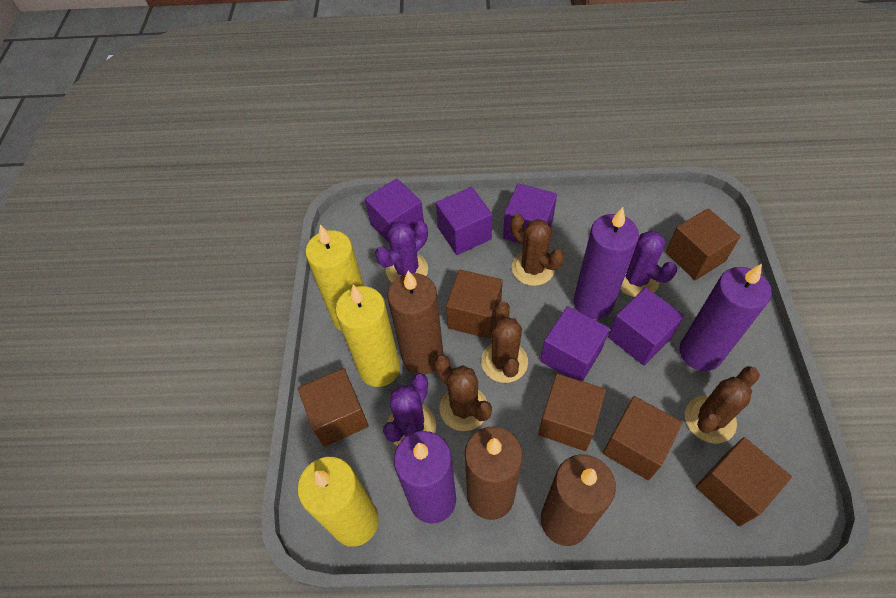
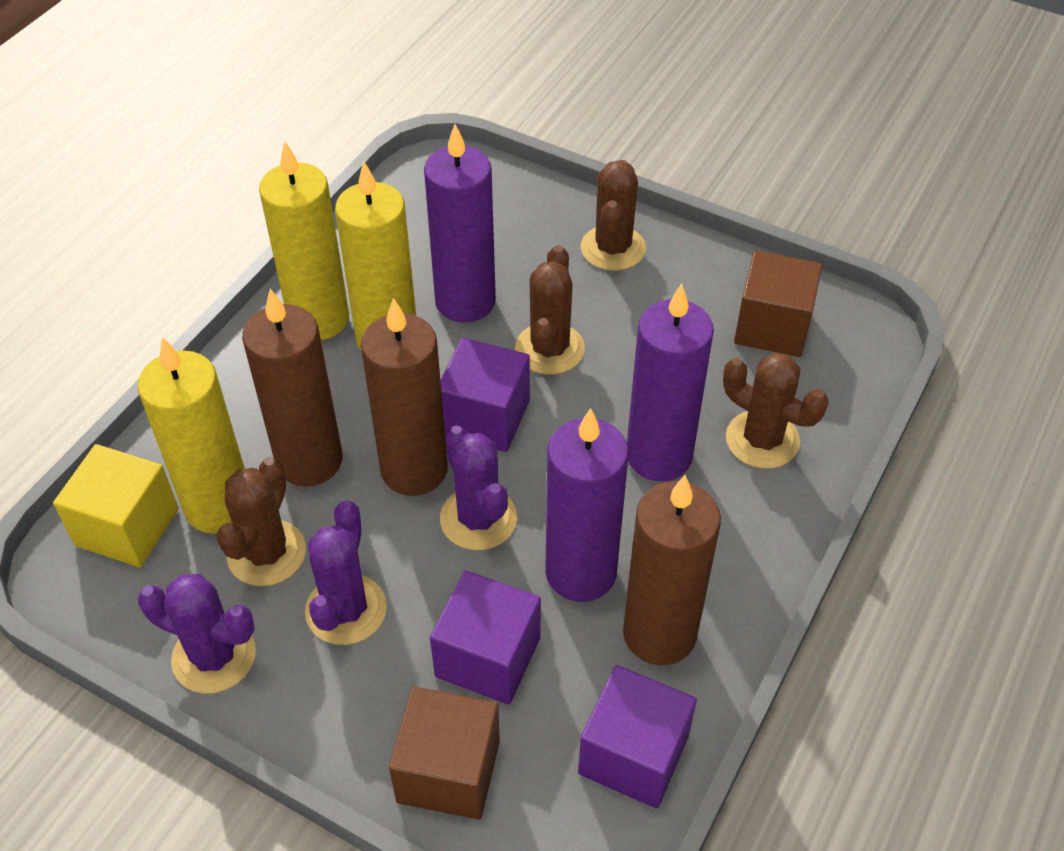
brown cube: 6 -> 2
purple cube: 5 -> 3
yellow cube: 0 -> 1

